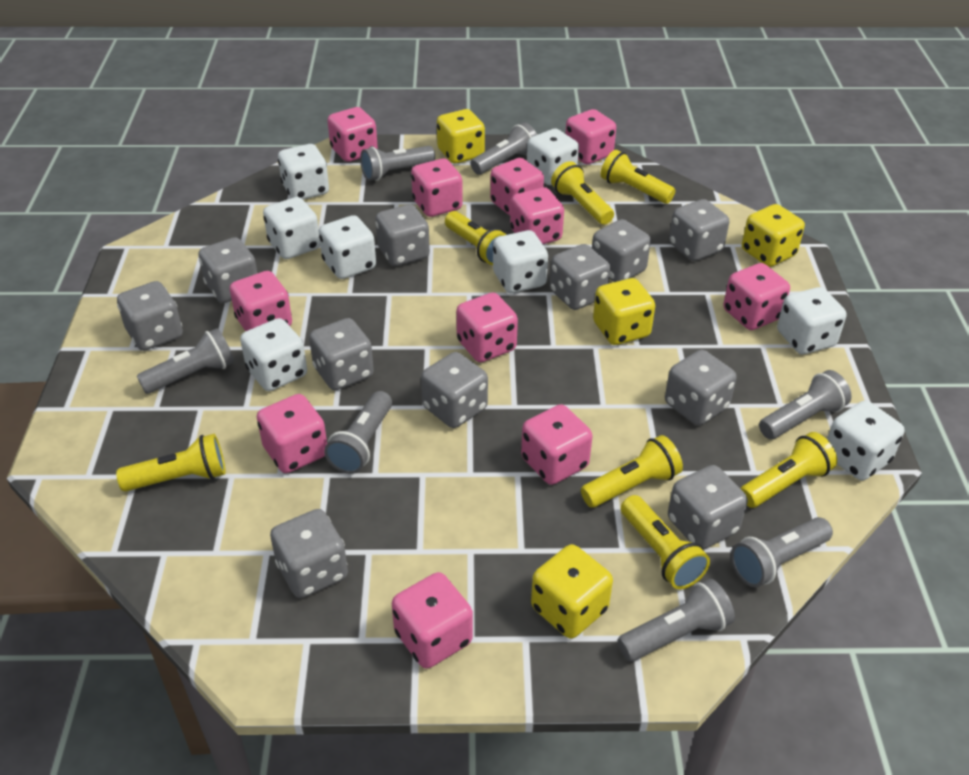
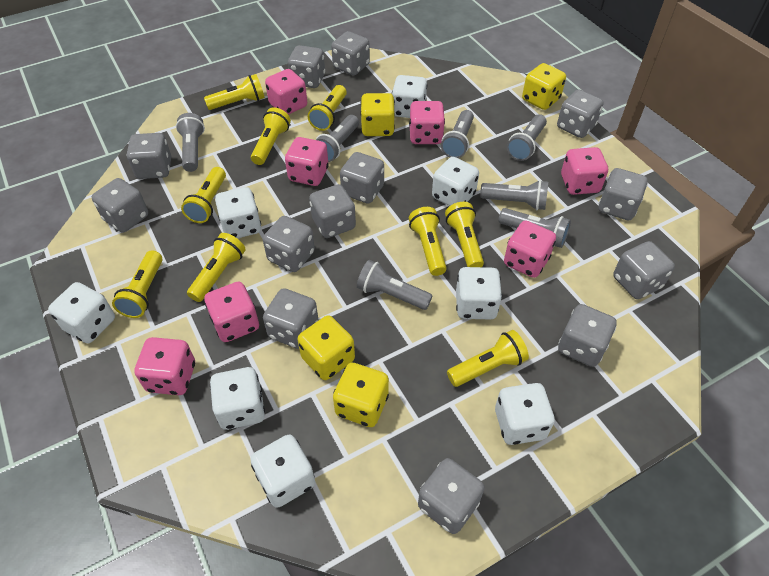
grey dice: 11 -> 13
pink dice: 11 -> 7
yellow flashlight: 7 -> 9

